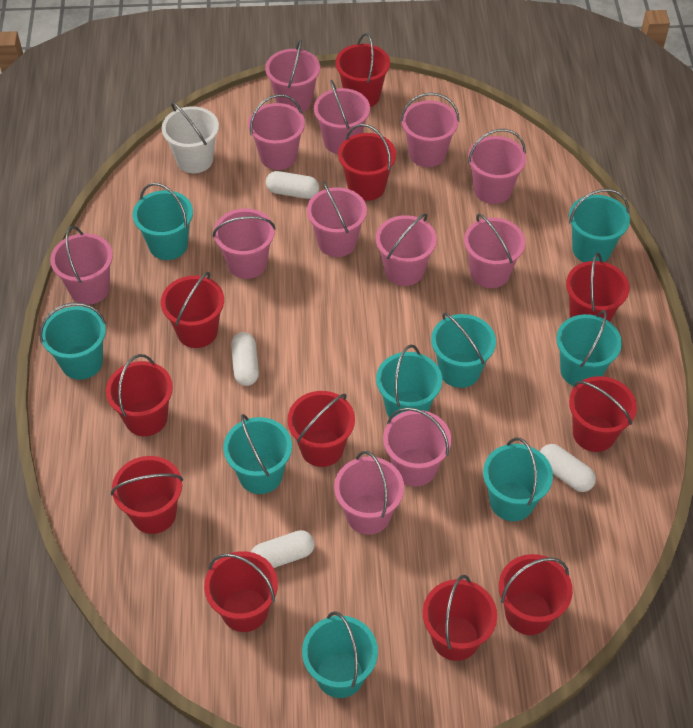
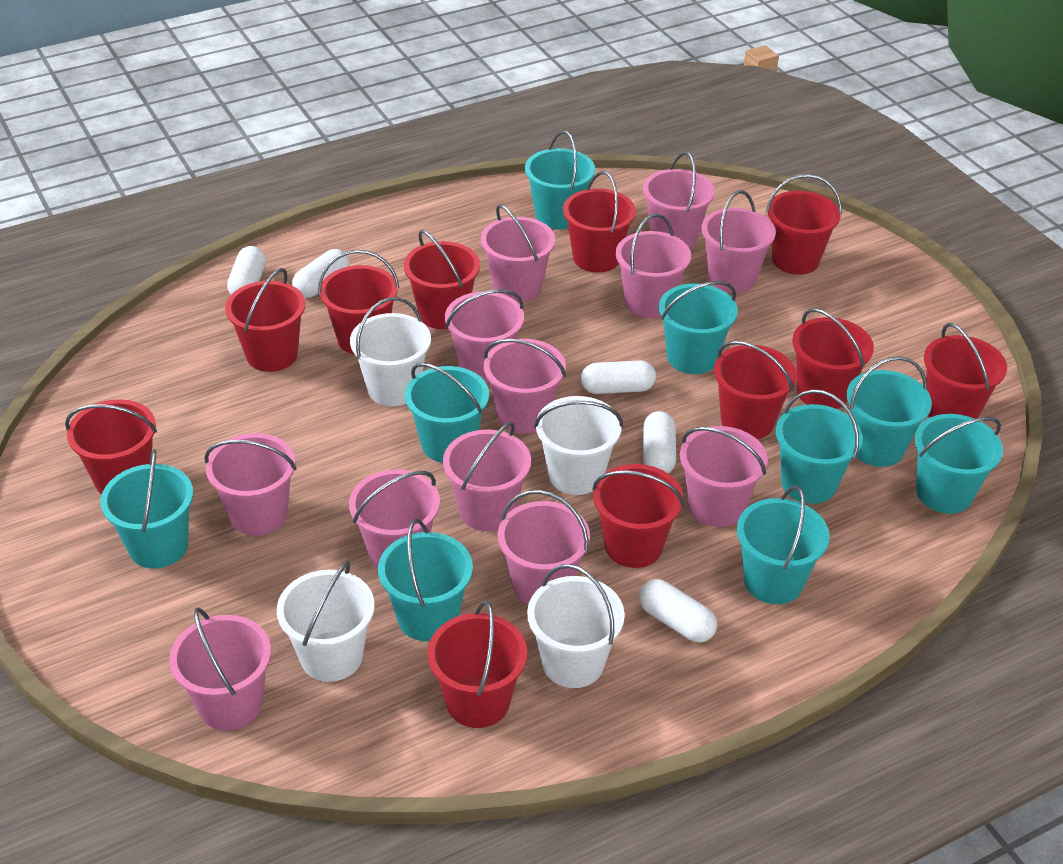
white bucket: 1 -> 4
white capsule: 4 -> 5

